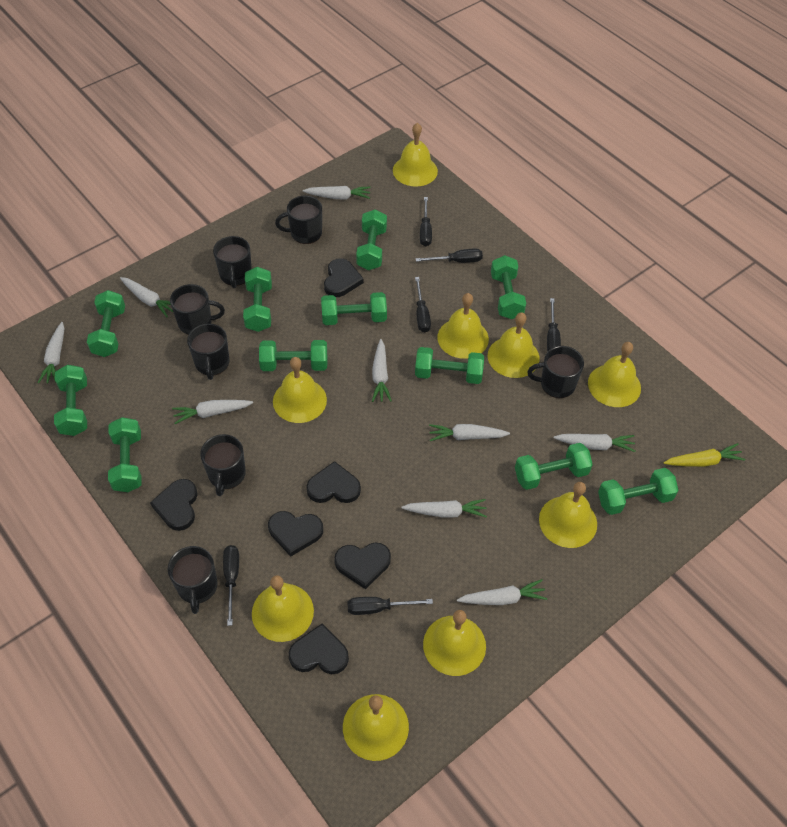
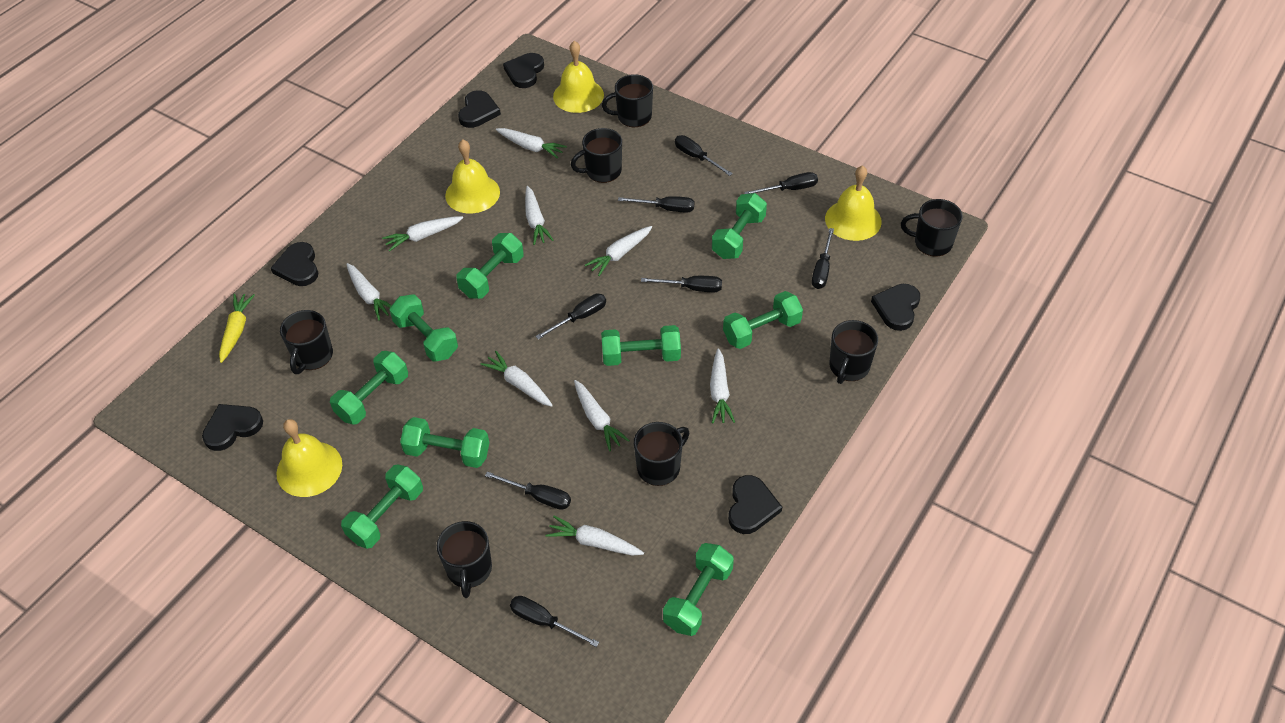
black screwdriver: 6 -> 8
green dumbbell: 11 -> 9
yellow bell: 9 -> 4

